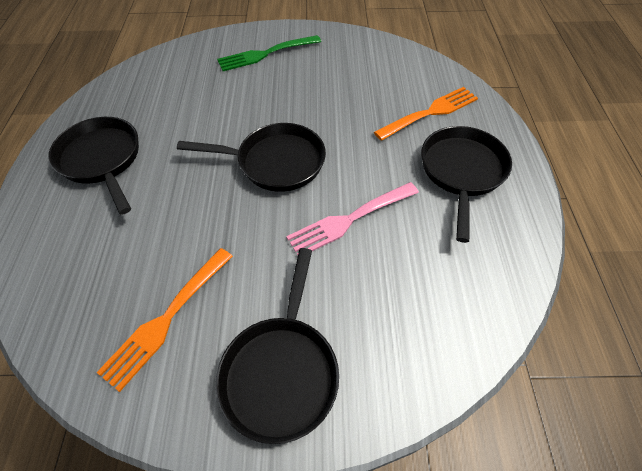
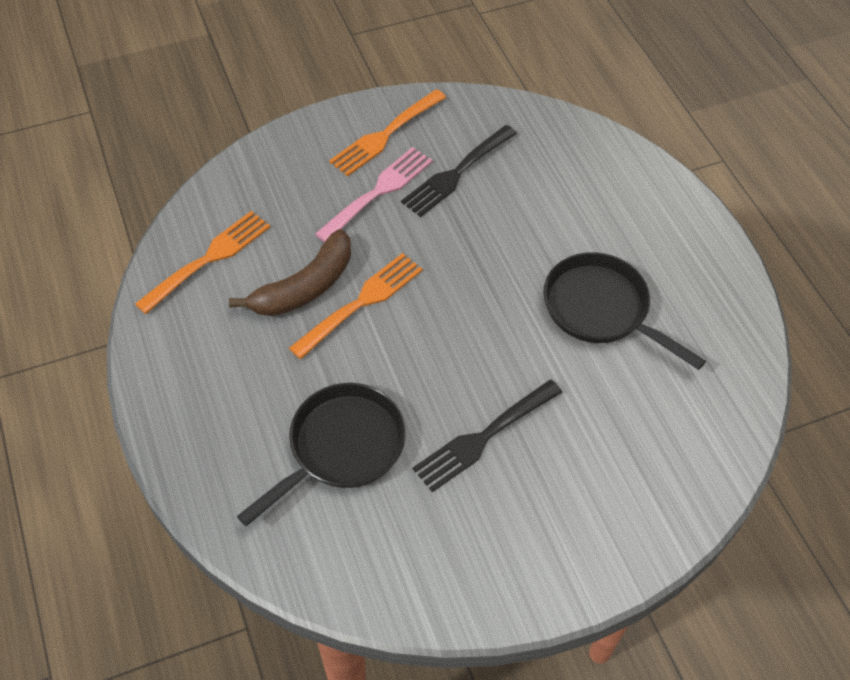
black fork: 0 -> 2
black pan: 4 -> 2
brown banana: 0 -> 1
green fork: 1 -> 0
orange fork: 2 -> 3

